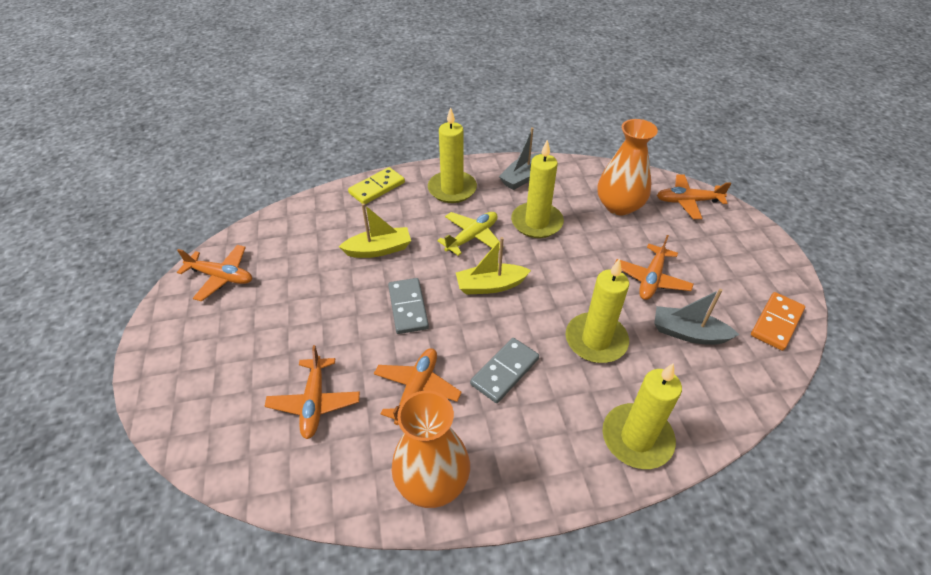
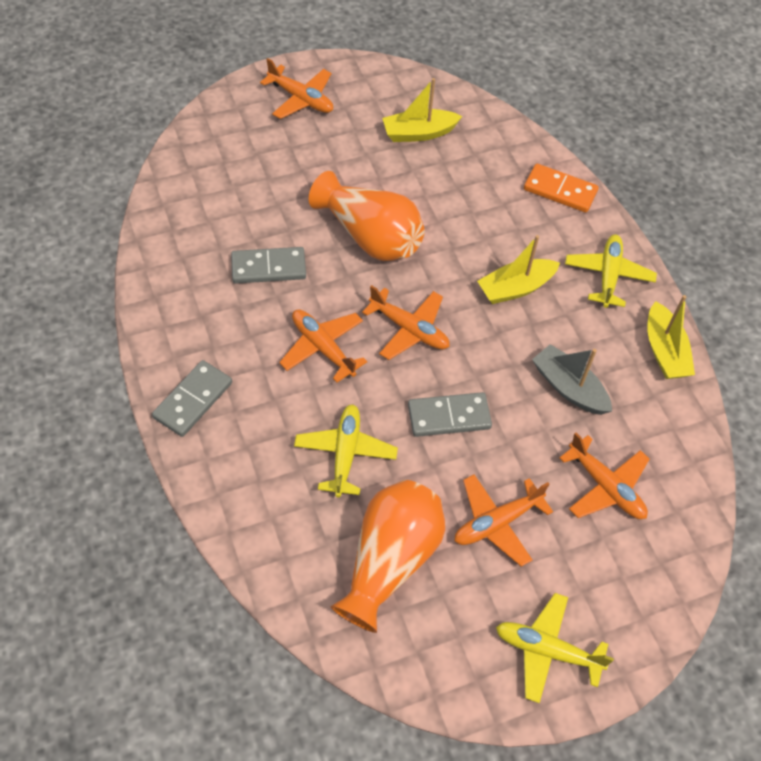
grey boat: 2 -> 1
grey domino: 2 -> 3
yellow boat: 2 -> 3
yellow candle: 4 -> 0
yellow domino: 1 -> 0
yellow plane: 1 -> 3

